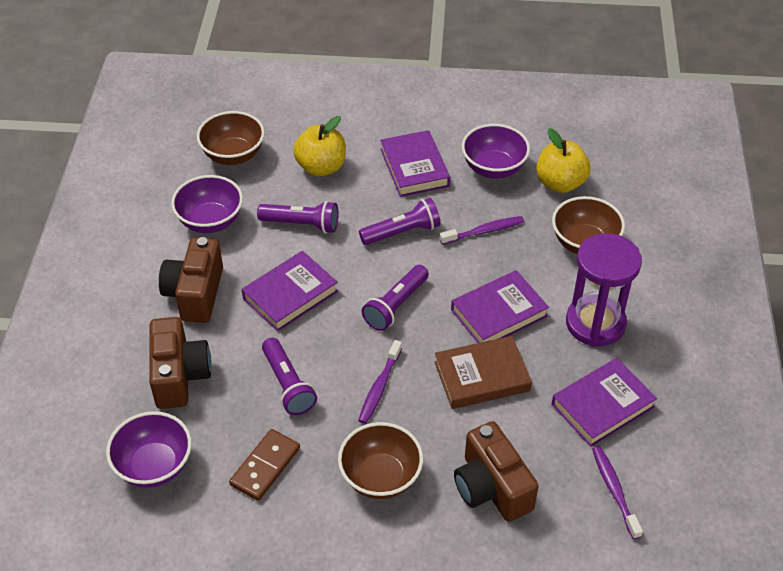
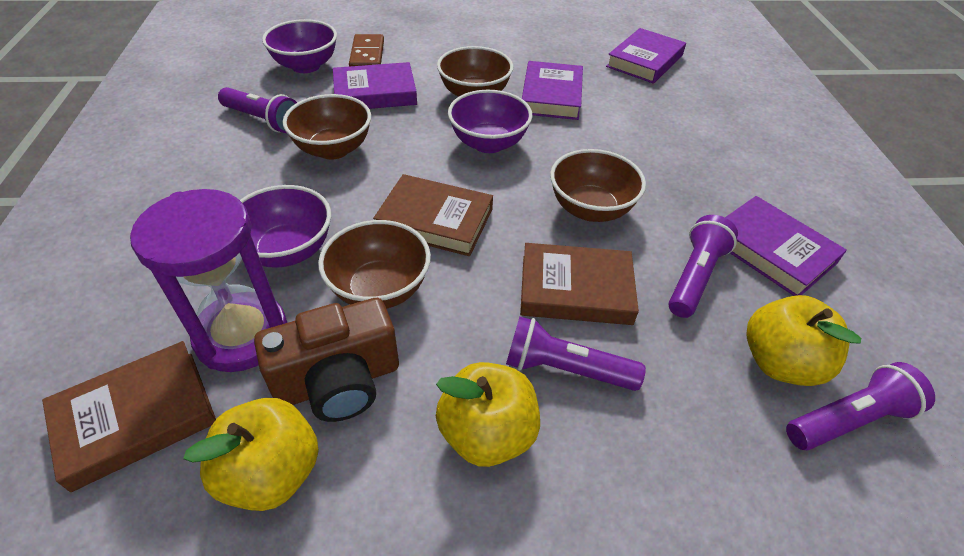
brown book: 1 -> 3
brown bowl: 3 -> 4
brown camera: 3 -> 1
purple toothbrush: 3 -> 0
yellow apple: 2 -> 3

